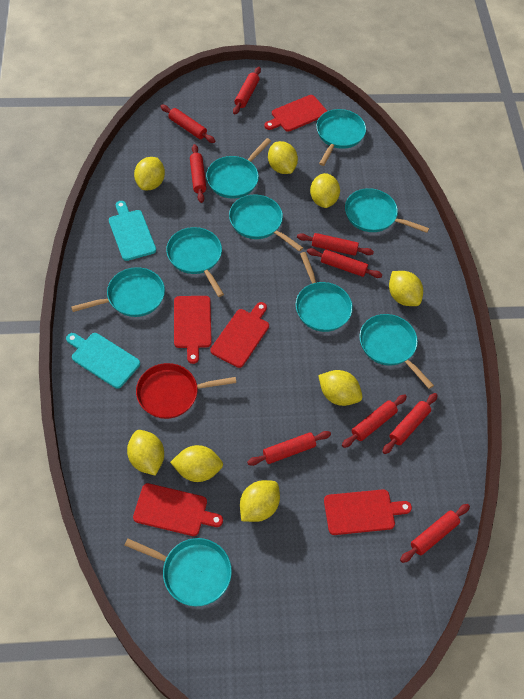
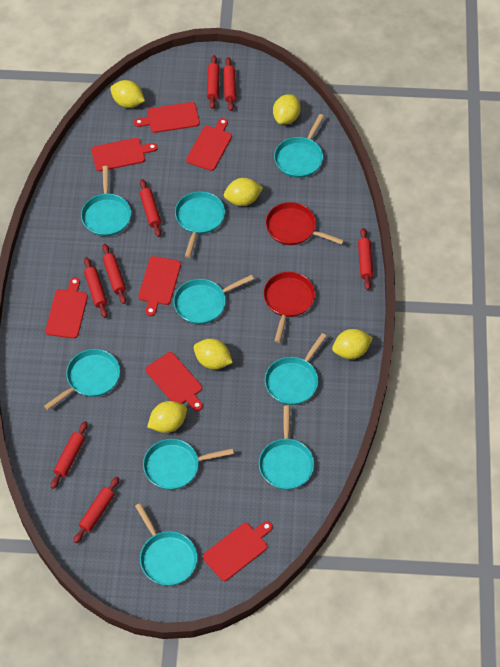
red cutting board: 5 -> 7
red pan: 1 -> 2
red rolling pin: 9 -> 8
turquoise cutting board: 2 -> 0
yellow lemon: 8 -> 6

